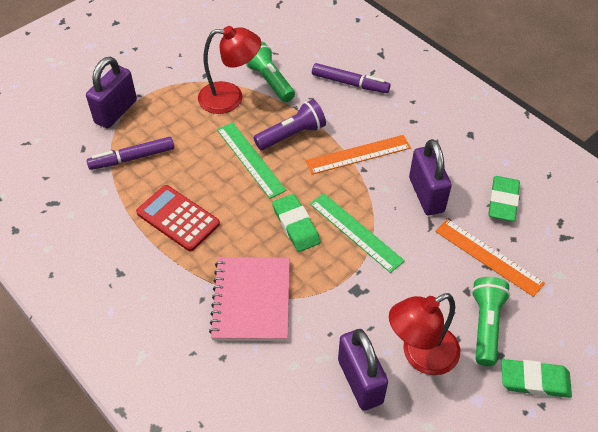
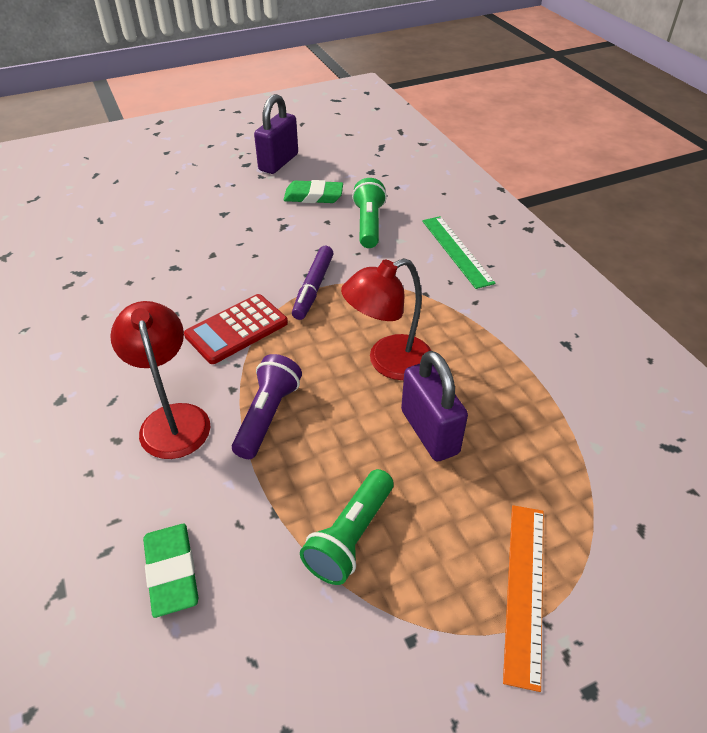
green eraser: 3 -> 2
green ruler: 2 -> 1
orange ruler: 2 -> 1
pink notebook: 1 -> 0
purple marker: 2 -> 1
purple padlock: 3 -> 2

